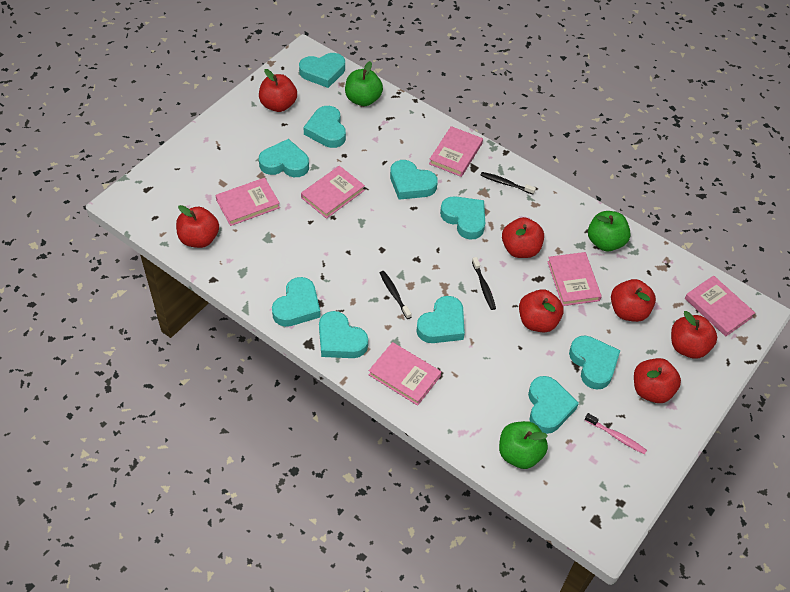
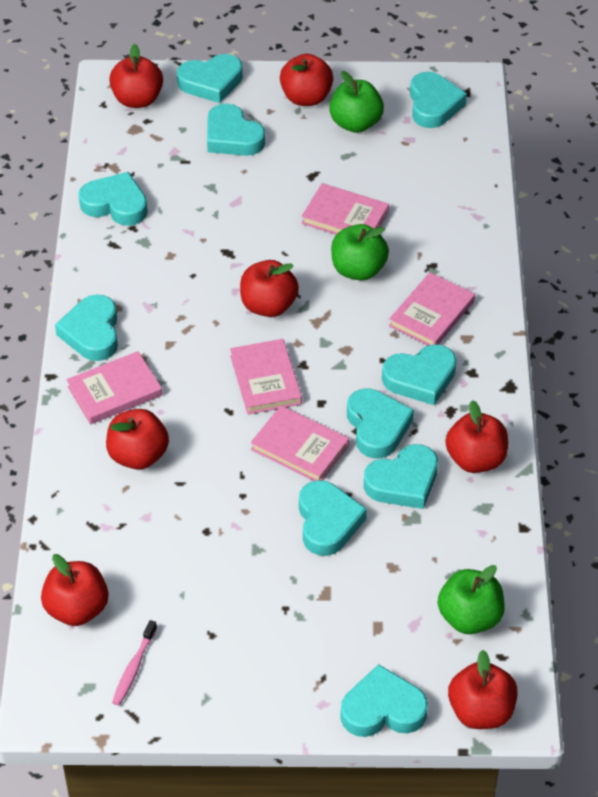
black toothbrush: 3 -> 0
pink book: 6 -> 5

